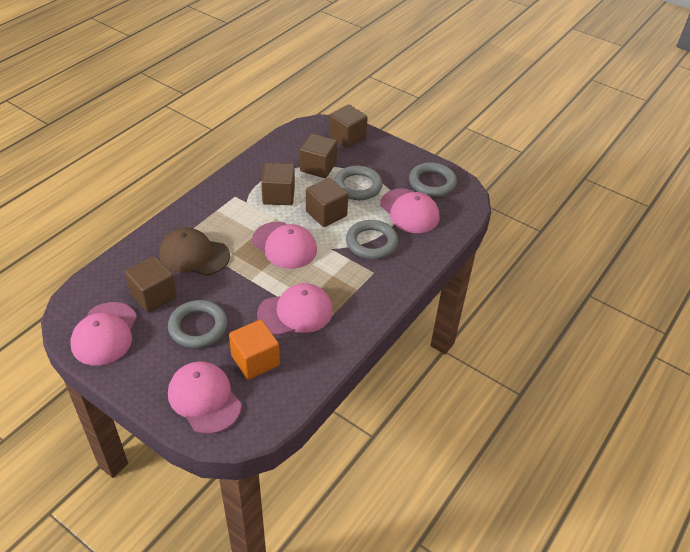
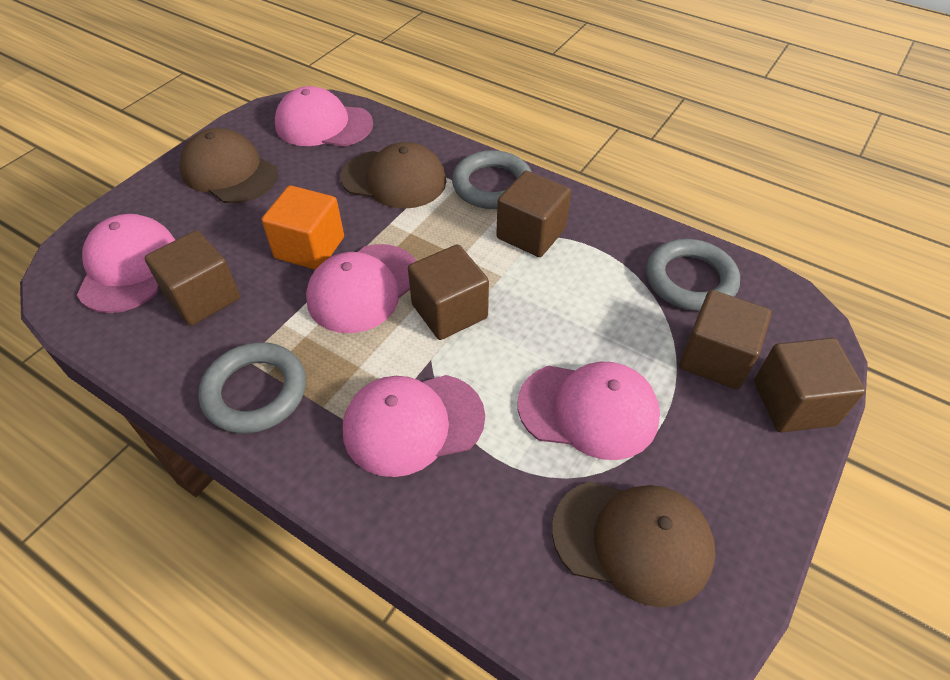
brown cap: 1 -> 3
grey ring: 4 -> 3

